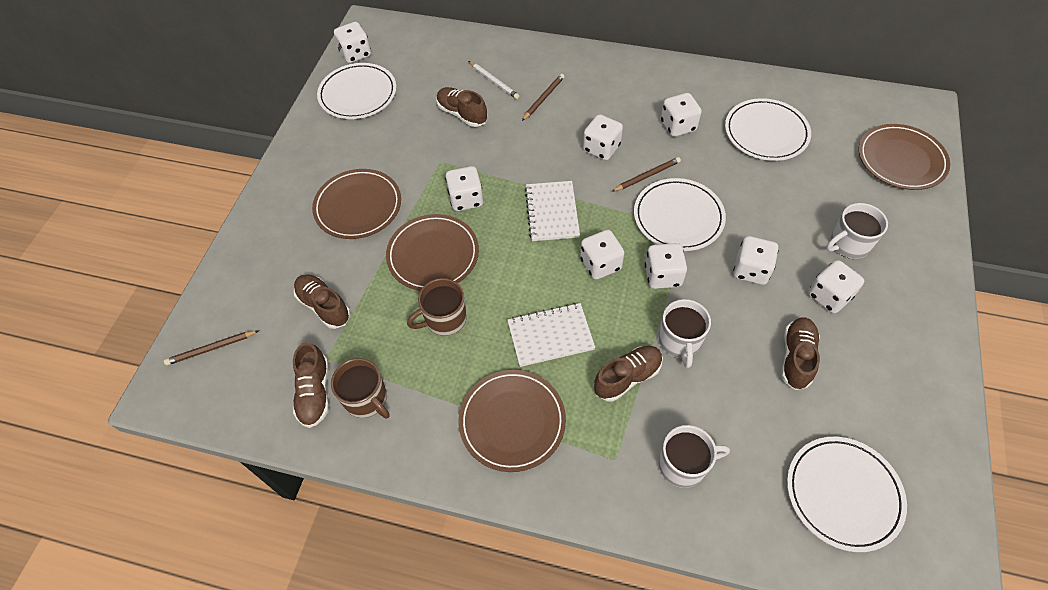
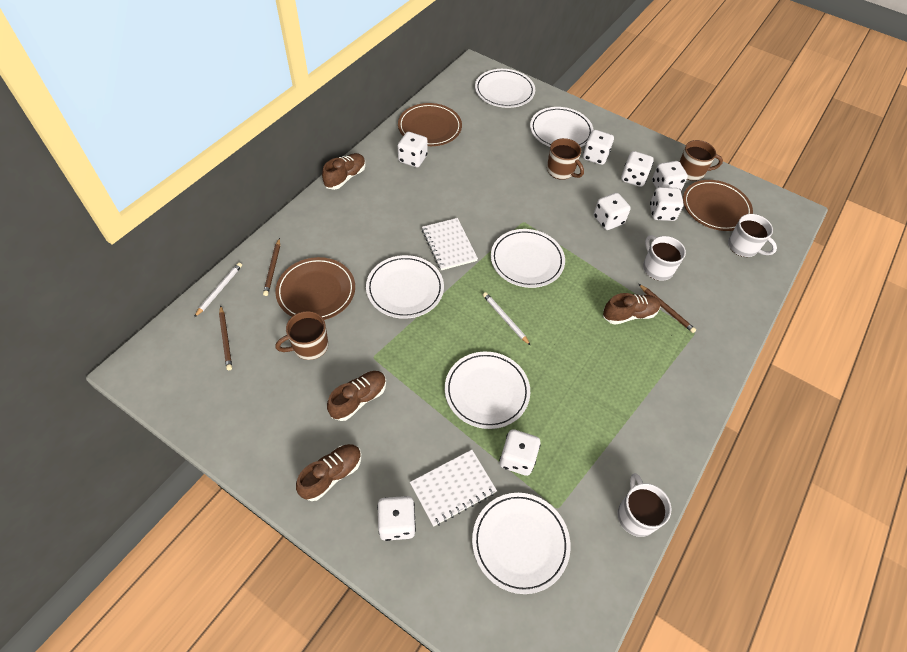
brown mug: 2 -> 3
brown plate: 4 -> 3
brown shoe: 5 -> 4
white pencil: 1 -> 2
white plate: 4 -> 6

